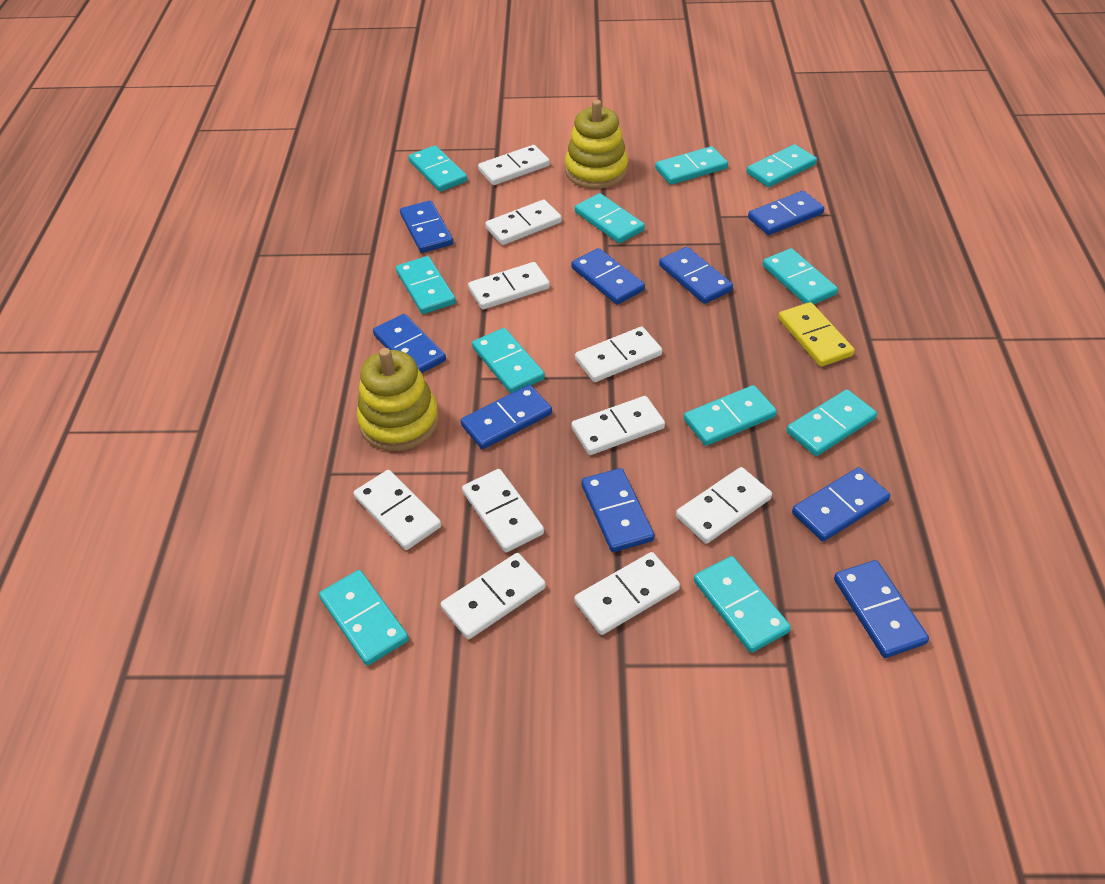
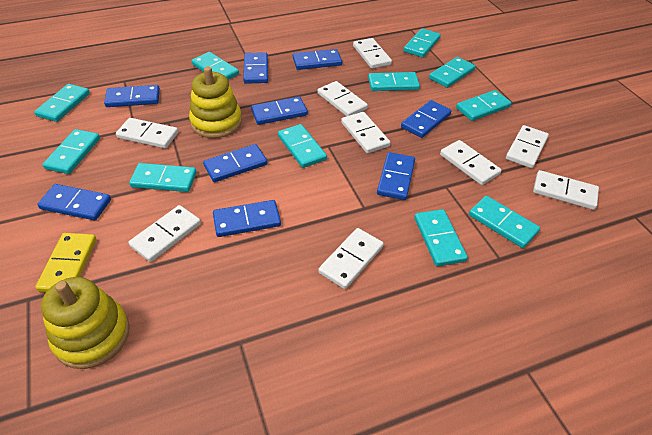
white domino: 10 -> 9

